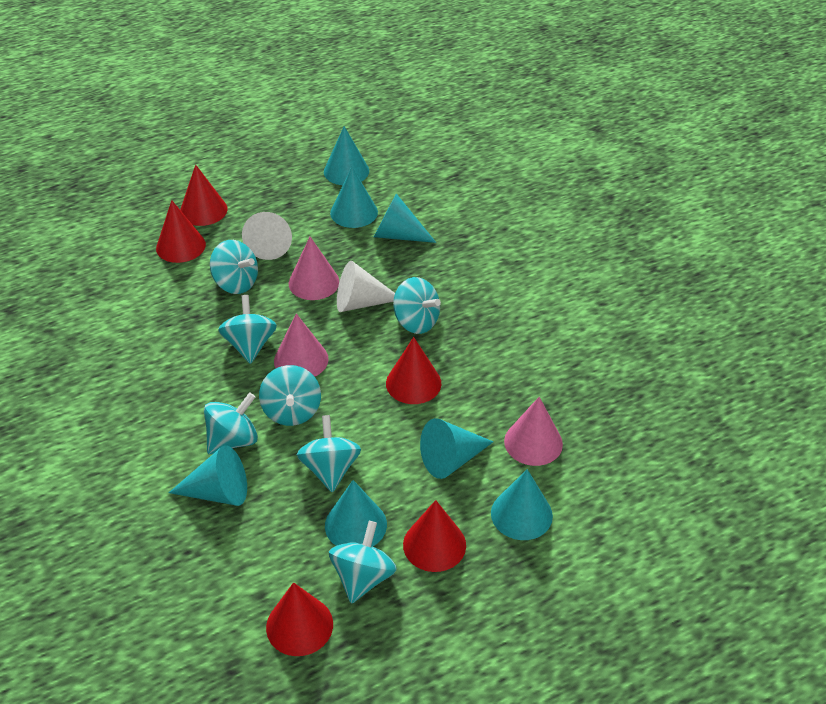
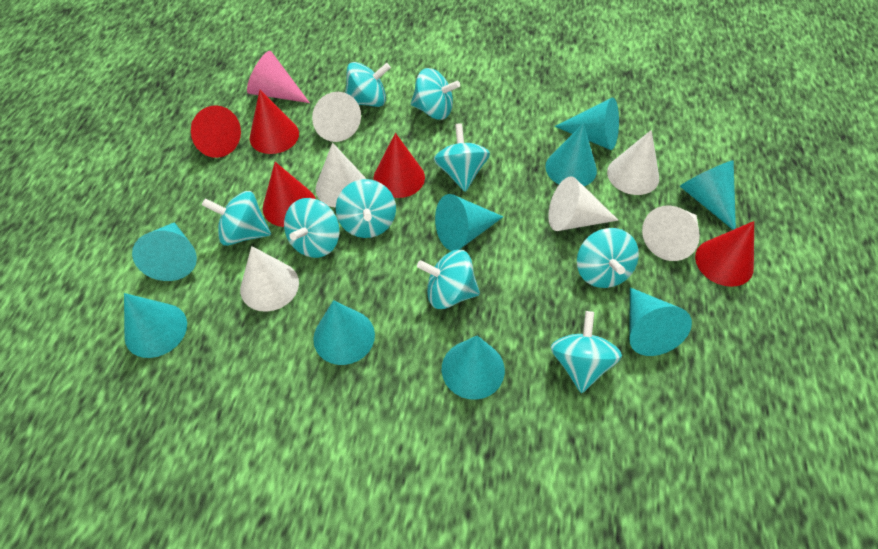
pink cone: 3 -> 1
turquoise cone: 7 -> 9
turquoise spinning top: 7 -> 9
white cone: 2 -> 6

